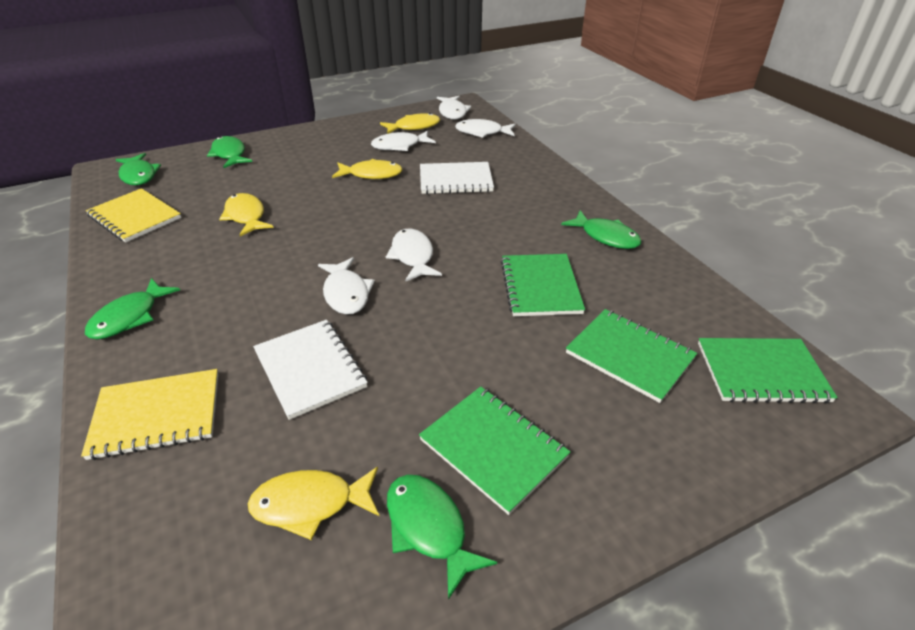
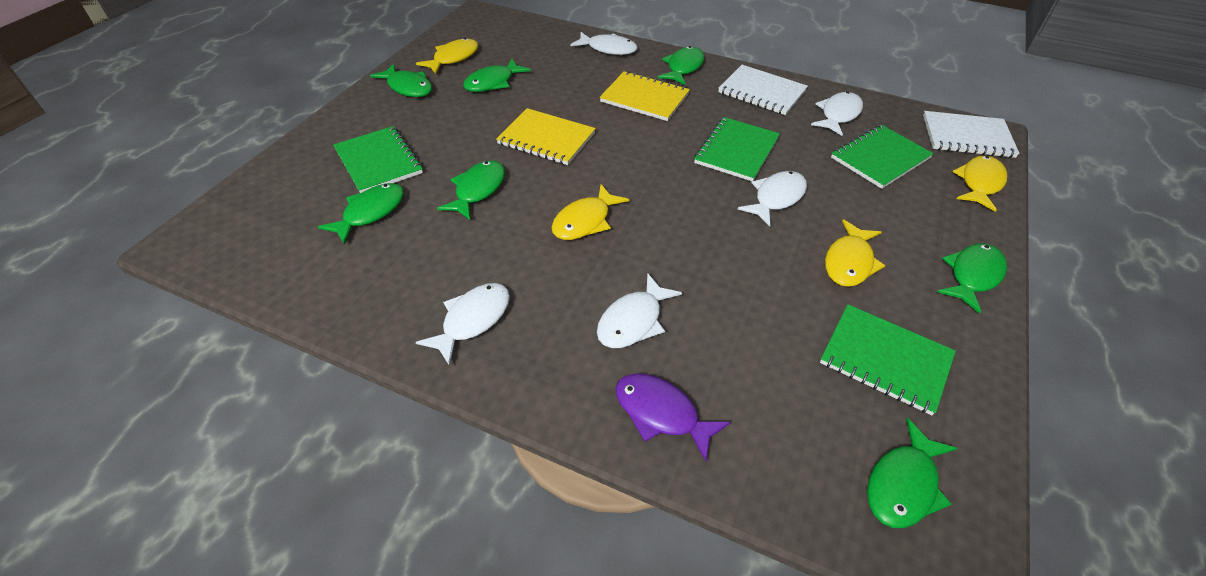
green fish: 5 -> 7
purple fish: 0 -> 1

